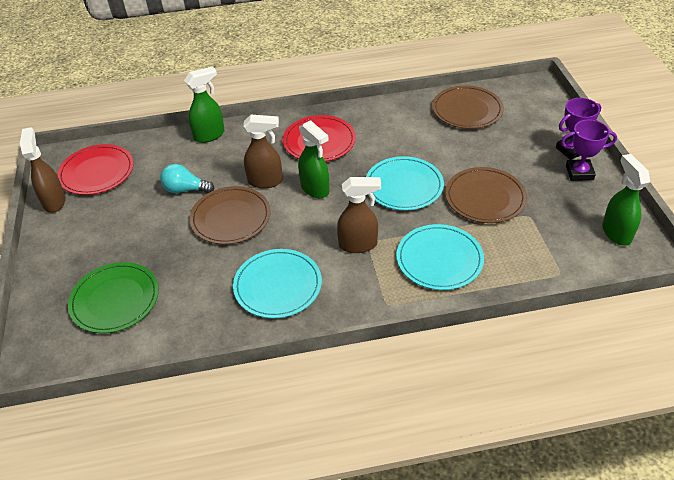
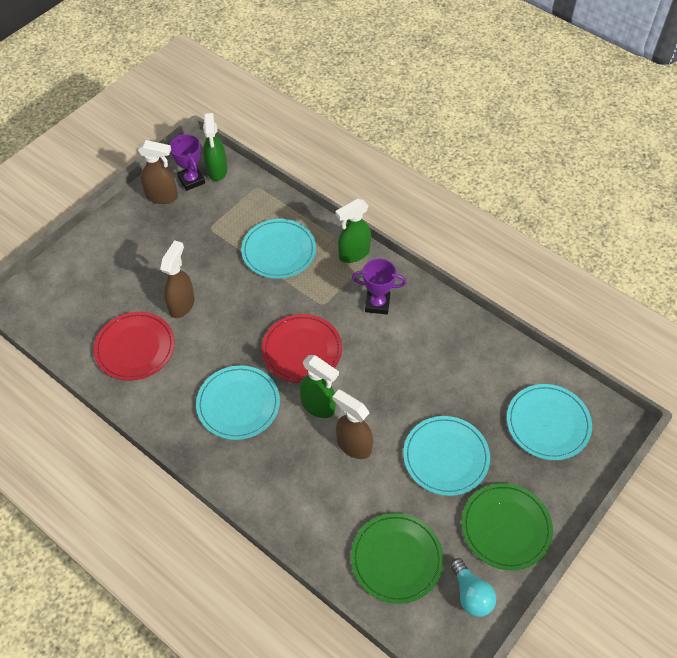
brown plate: 3 -> 0
green plate: 1 -> 2
turquoise plate: 3 -> 4

